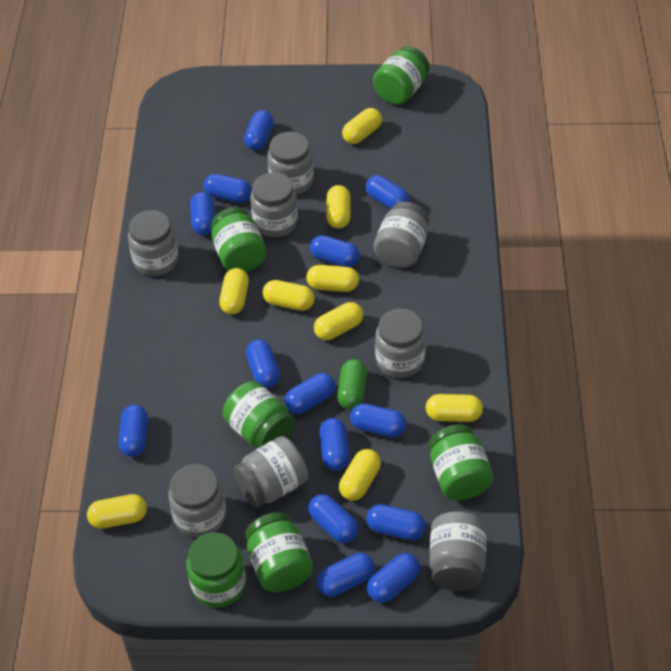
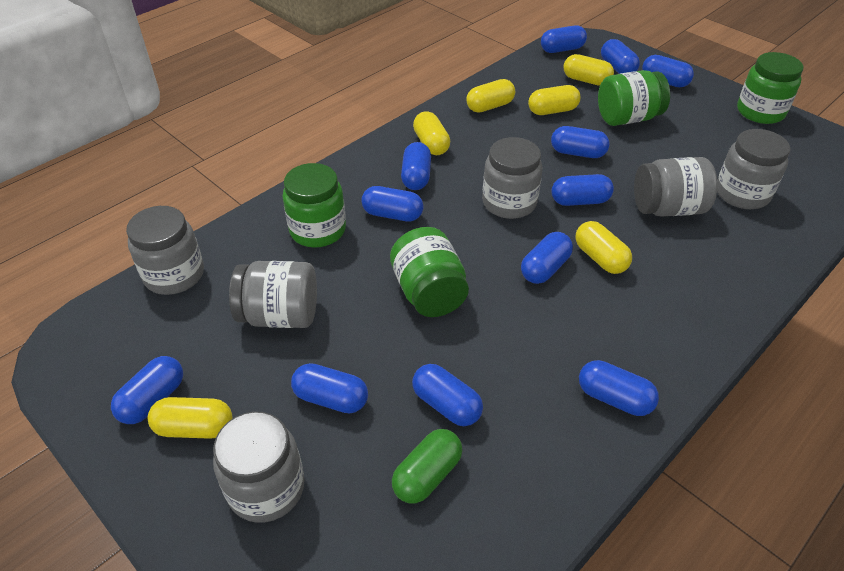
blue capsule: 14 -> 12
green jar: 6 -> 4
grey jar: 8 -> 6
yellow capsule: 9 -> 6

